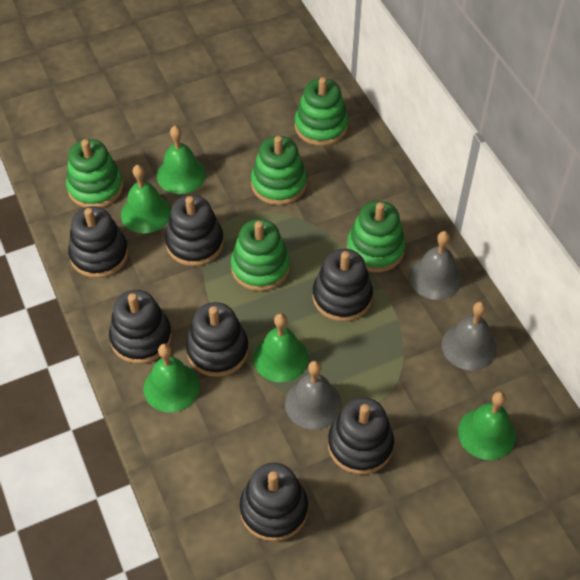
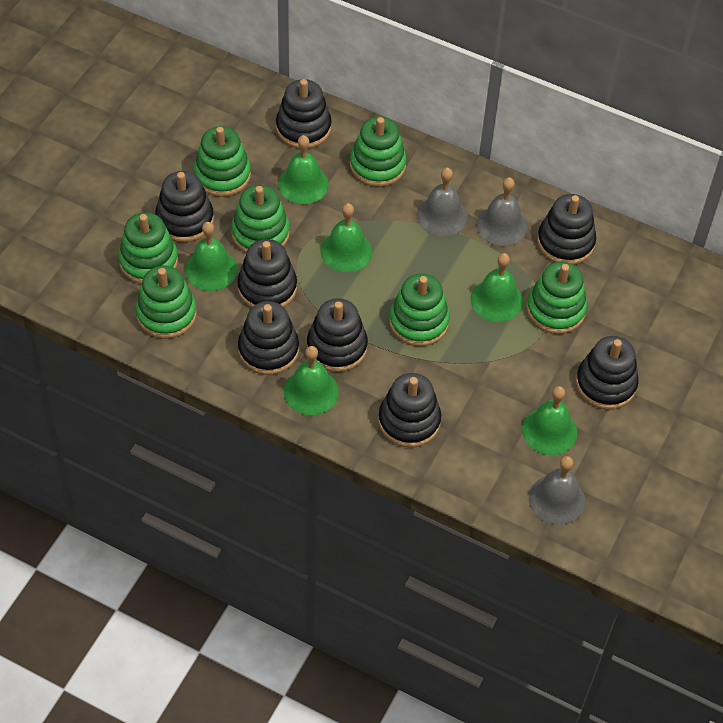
black stacking toy: 7 -> 8
green bell: 5 -> 6
green stacking toy: 5 -> 7

